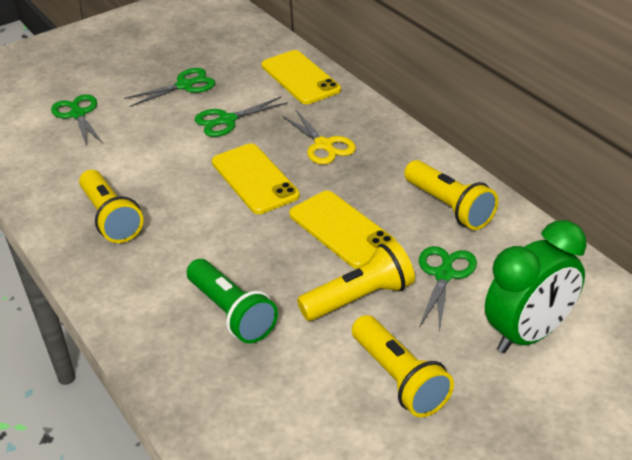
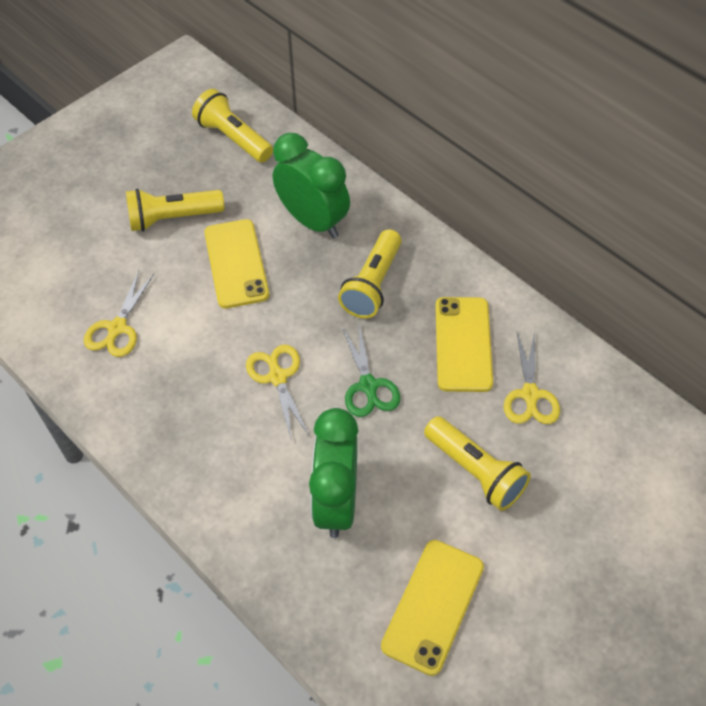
green clock: 1 -> 2
green flashlight: 1 -> 0
green scissors: 4 -> 1
yellow scissors: 1 -> 3

